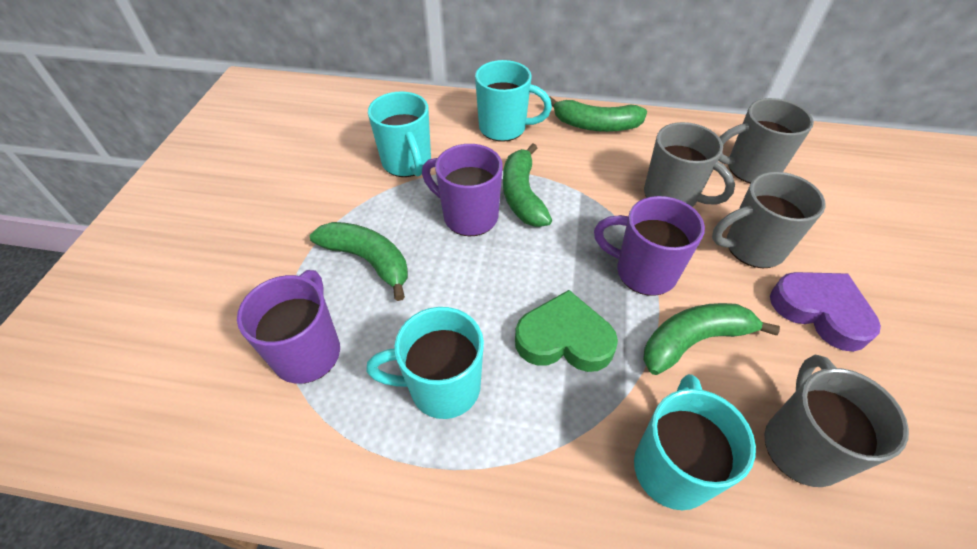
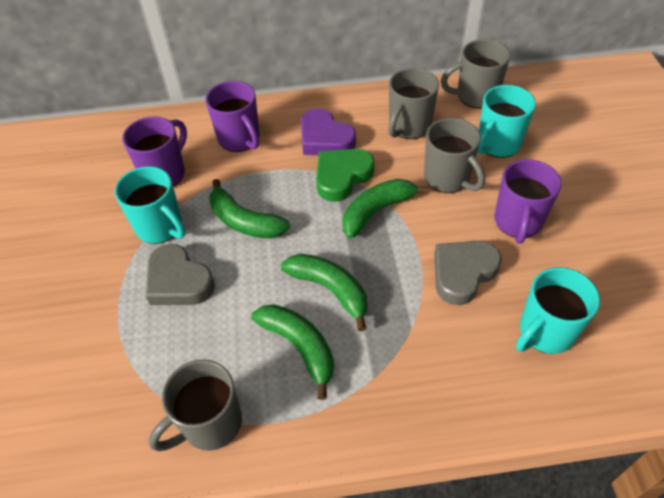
grey heart: 0 -> 2
turquoise mug: 4 -> 3

